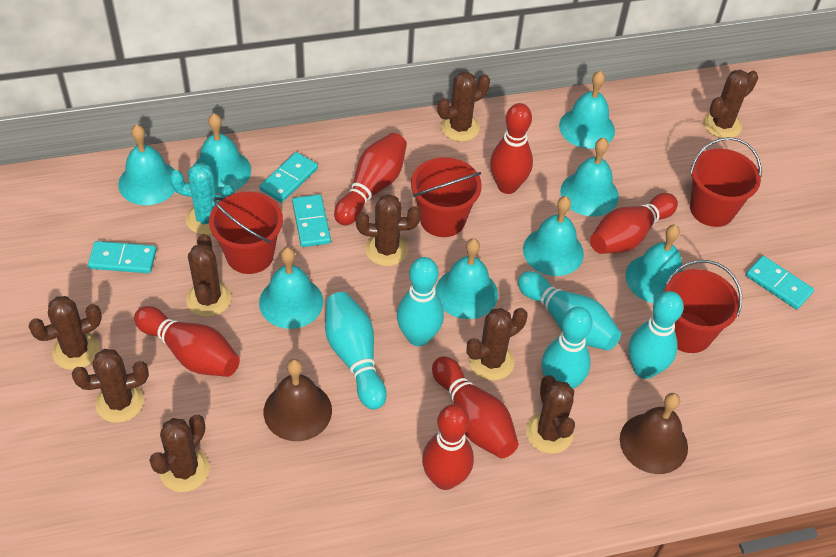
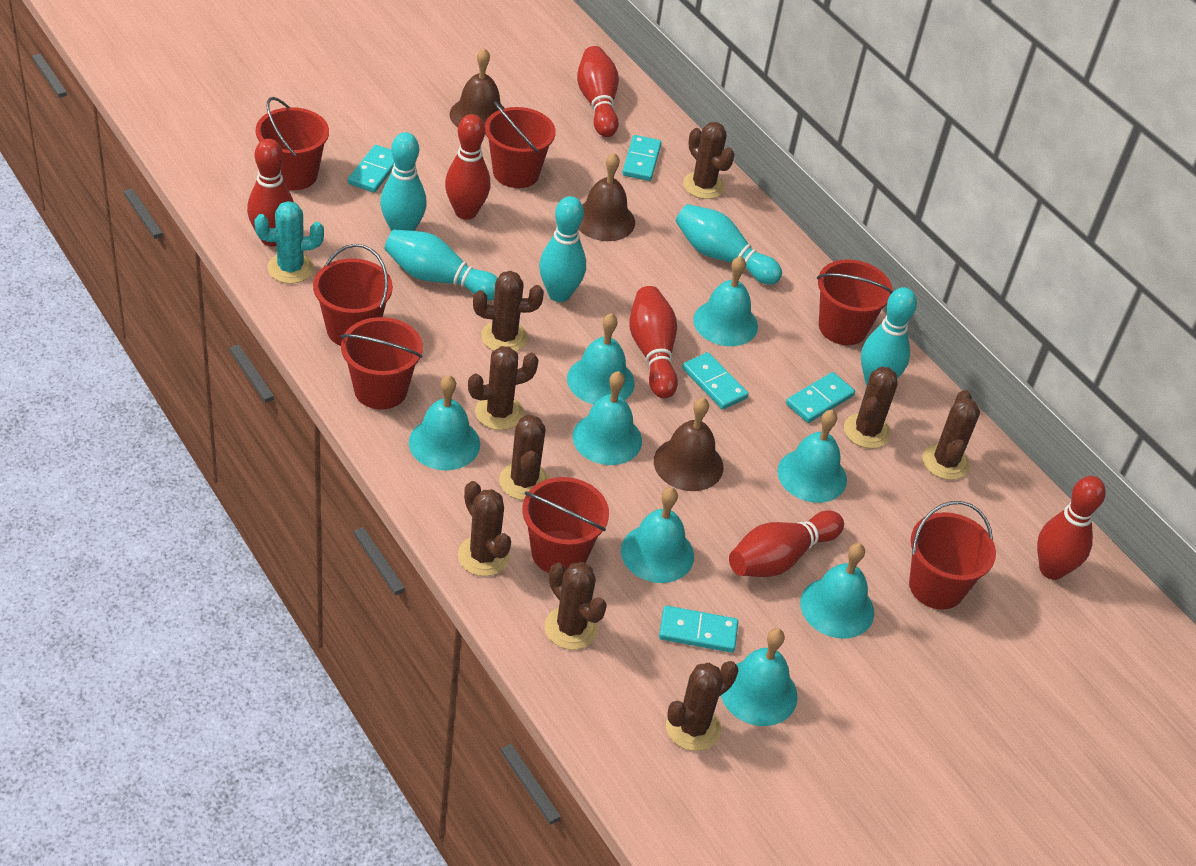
brown bell: 2 -> 3
red bucket: 4 -> 7
turquoise domino: 4 -> 5

